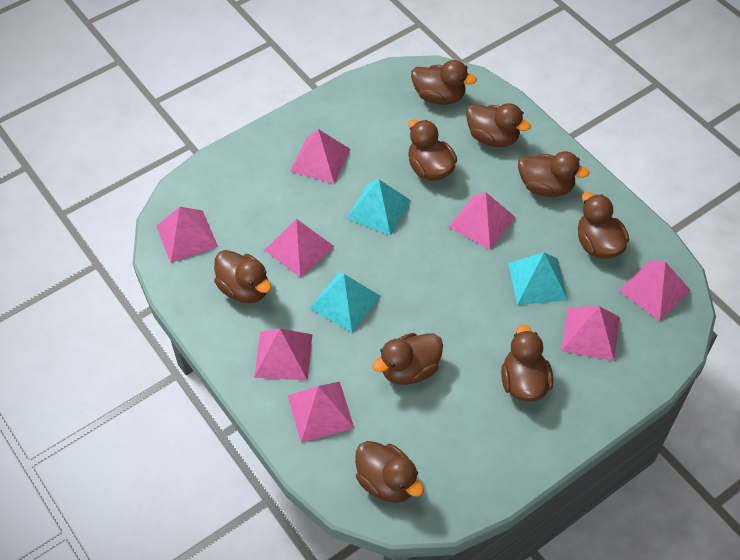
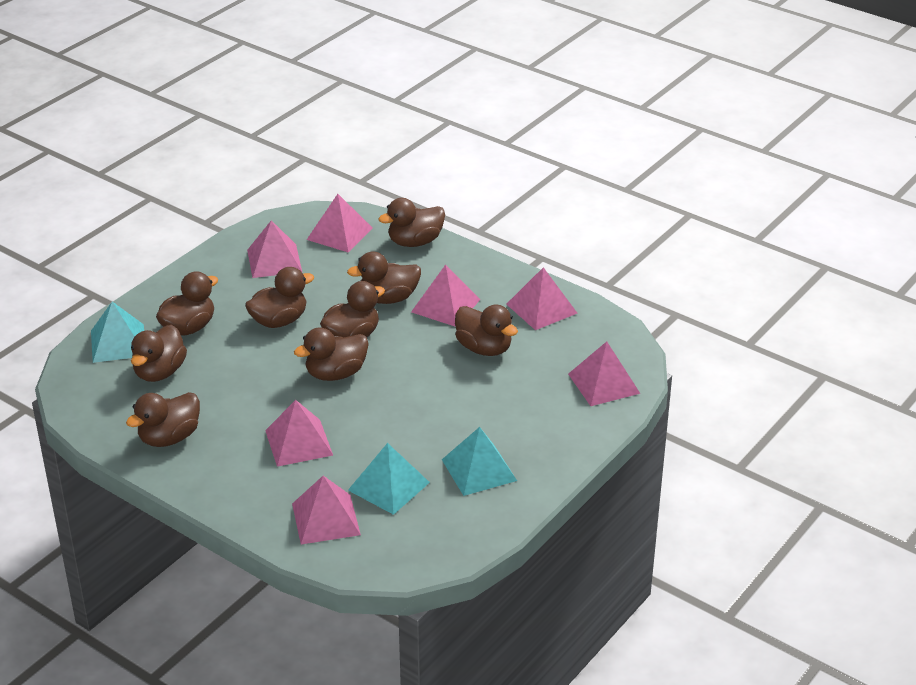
pink pyramid: 8 -> 7

